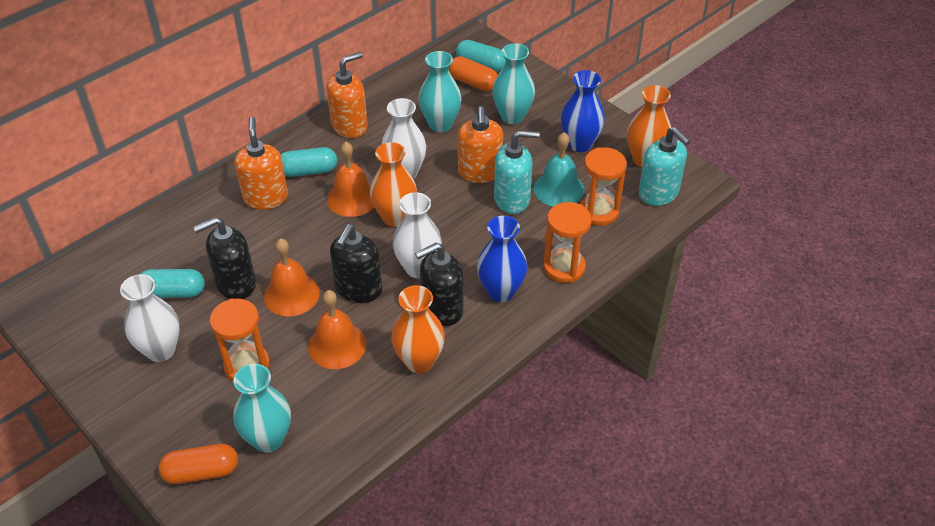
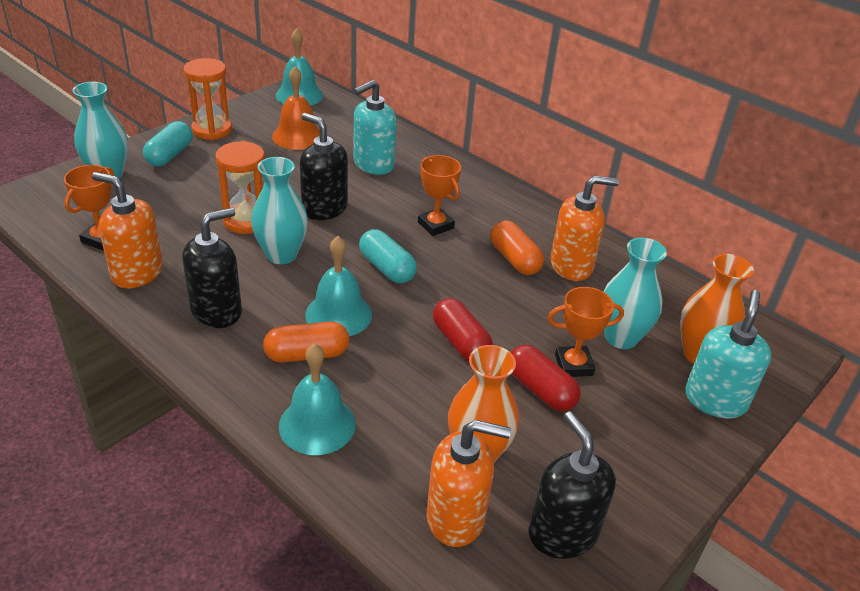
blue vase: 2 -> 0
orange bell: 3 -> 1
orange hourglass: 3 -> 2
orange trophy: 0 -> 3
orange vase: 3 -> 2
red capsule: 0 -> 2
turquoise bell: 1 -> 3
turquoise capsule: 3 -> 2
white vase: 3 -> 0

